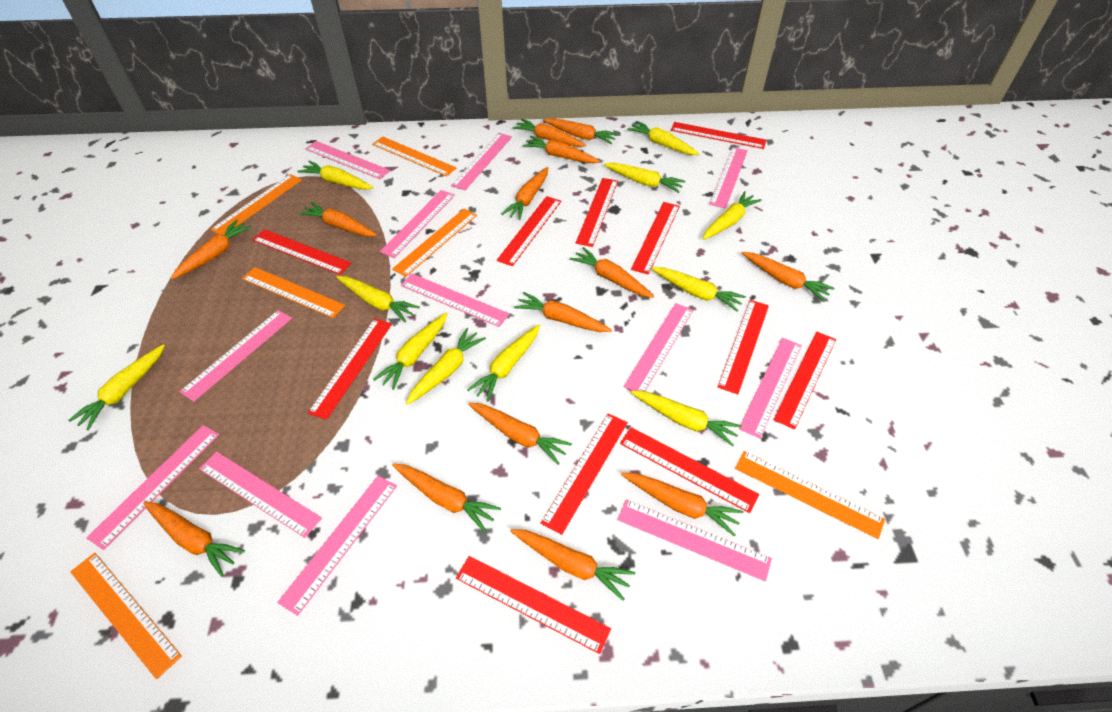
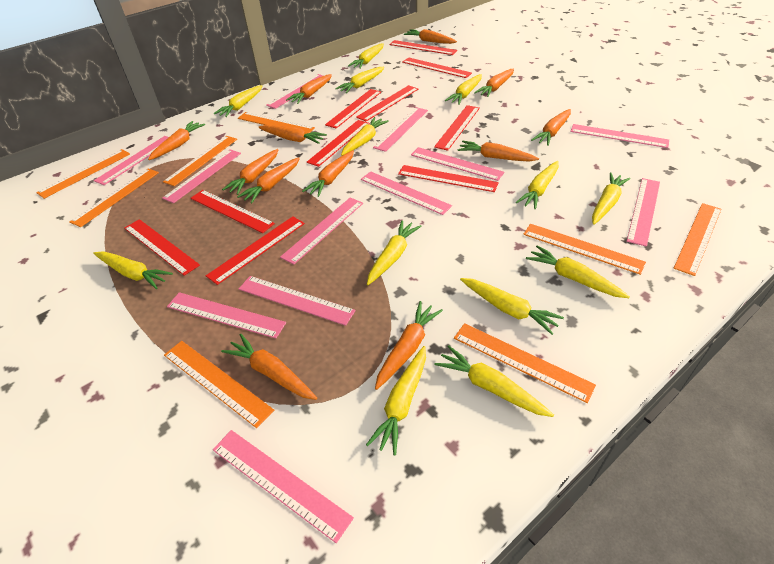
orange carrot: 14 -> 12
orange ruler: 6 -> 8
red ruler: 11 -> 10
yellow carrot: 11 -> 13

